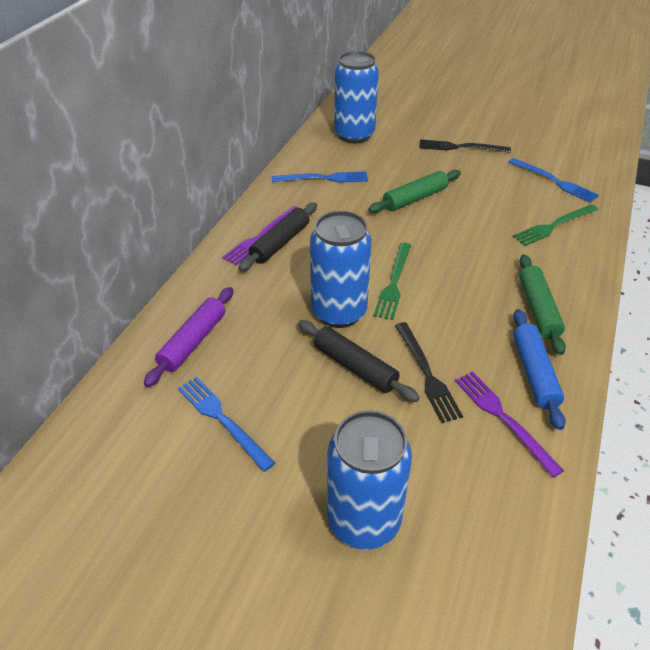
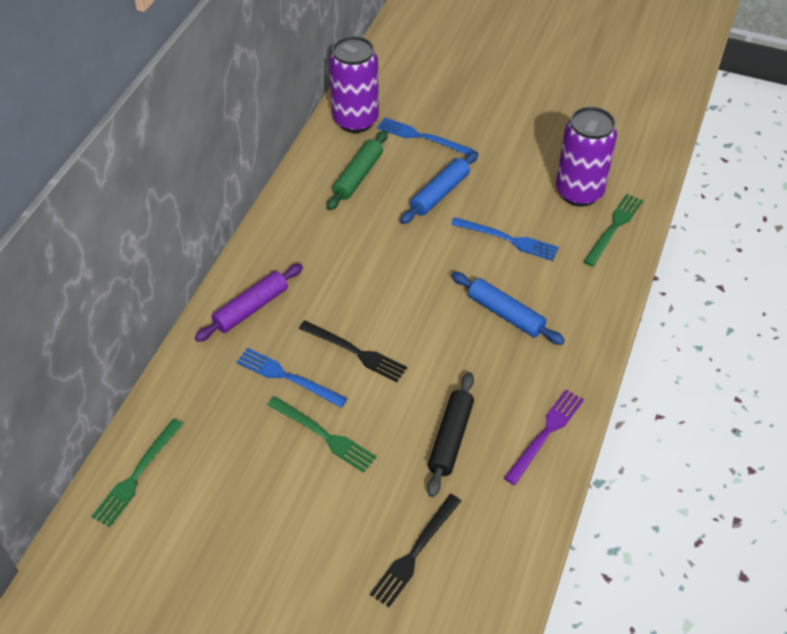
black rolling pin: 2 -> 1
blue can: 3 -> 0
blue rolling pin: 1 -> 2
green fork: 2 -> 3
green rolling pin: 2 -> 1
purple can: 0 -> 2
purple fork: 2 -> 1

